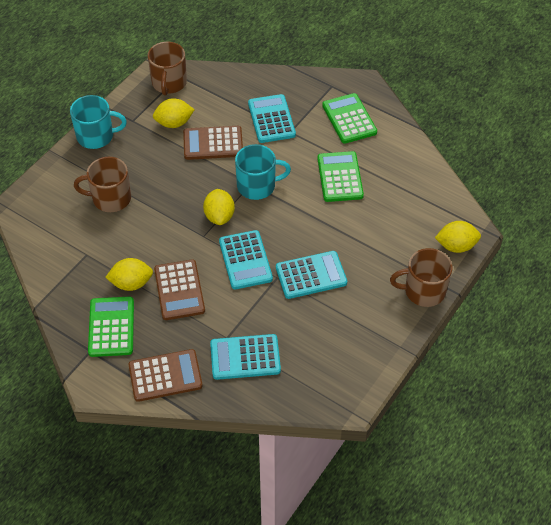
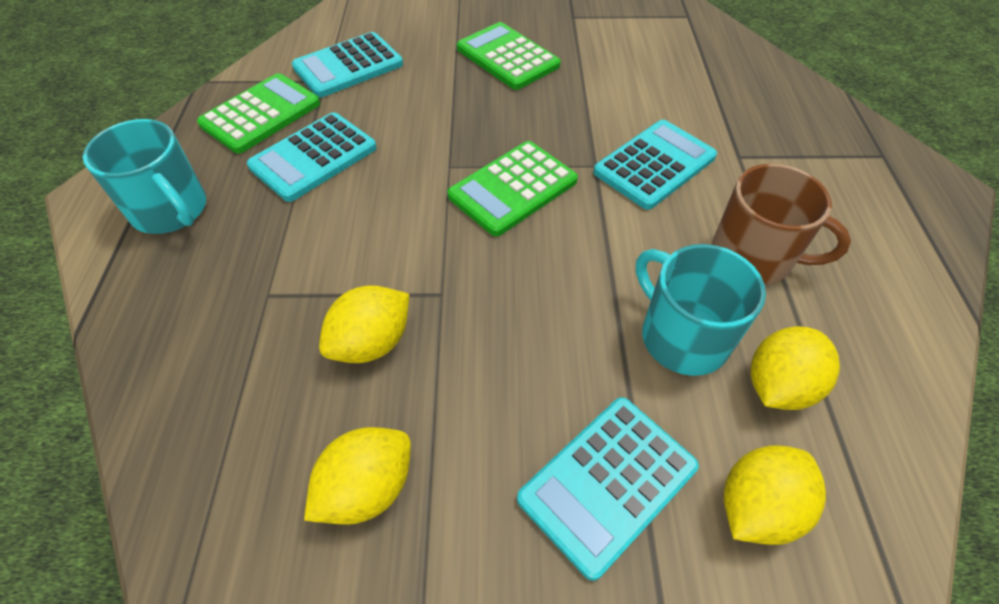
brown calculator: 3 -> 0
brown mug: 3 -> 1

